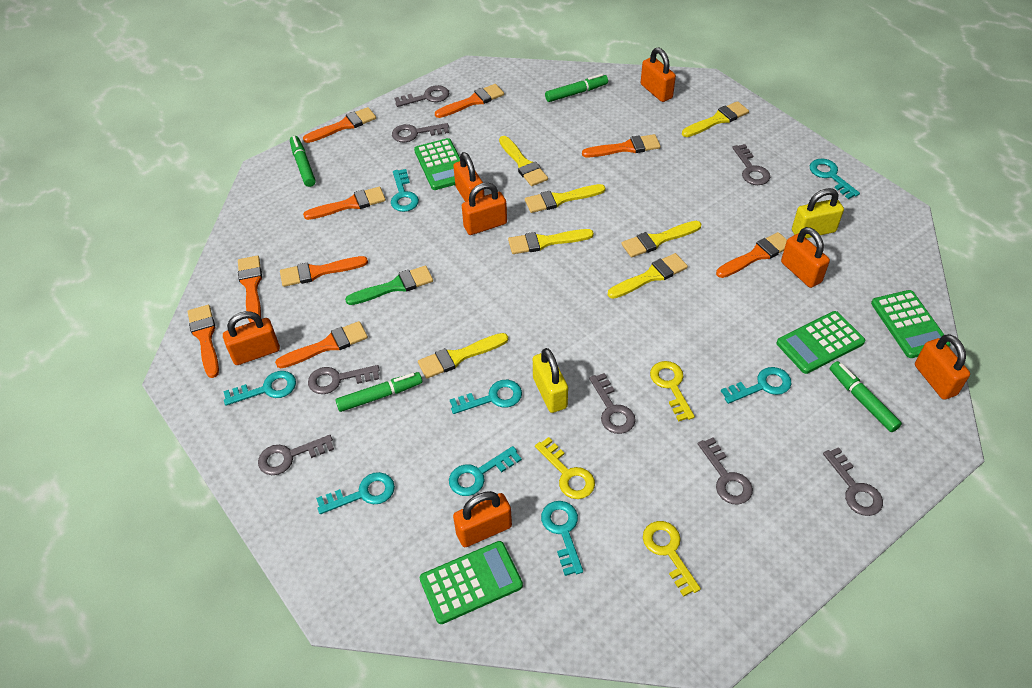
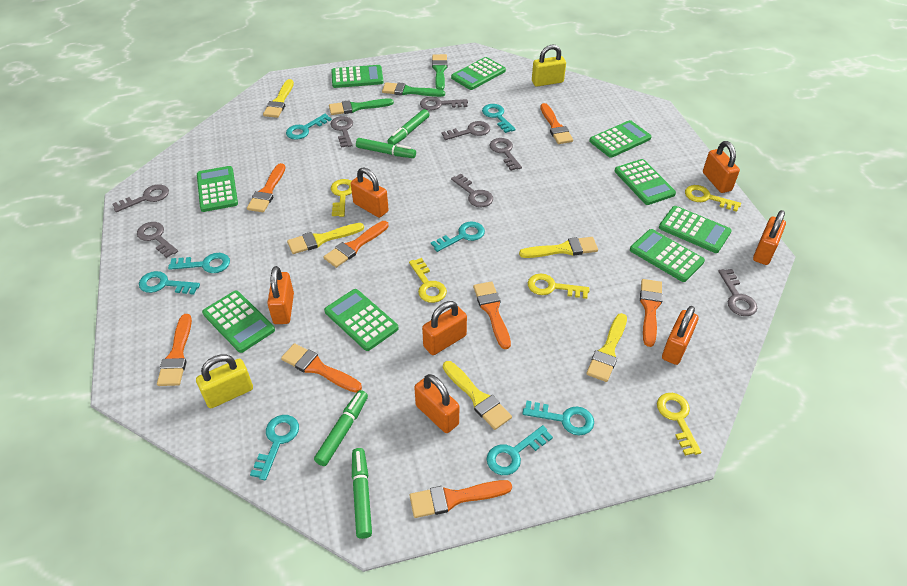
green brush: 1 -> 3
green calculator: 4 -> 9
orange brush: 9 -> 8
yellow brush: 7 -> 5
yellow key: 3 -> 5

